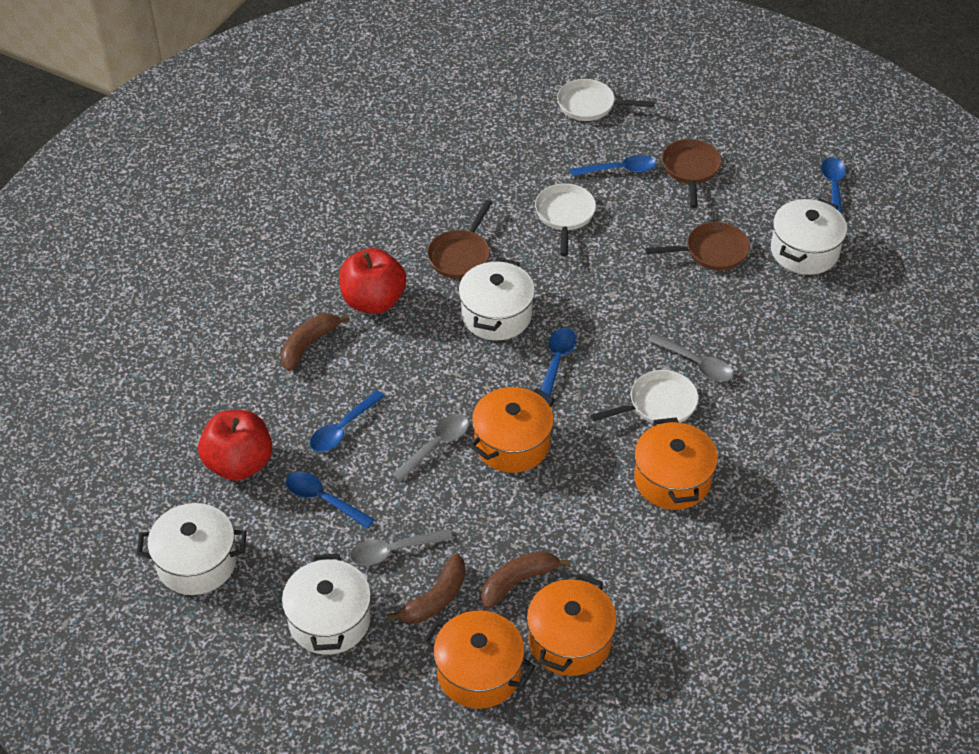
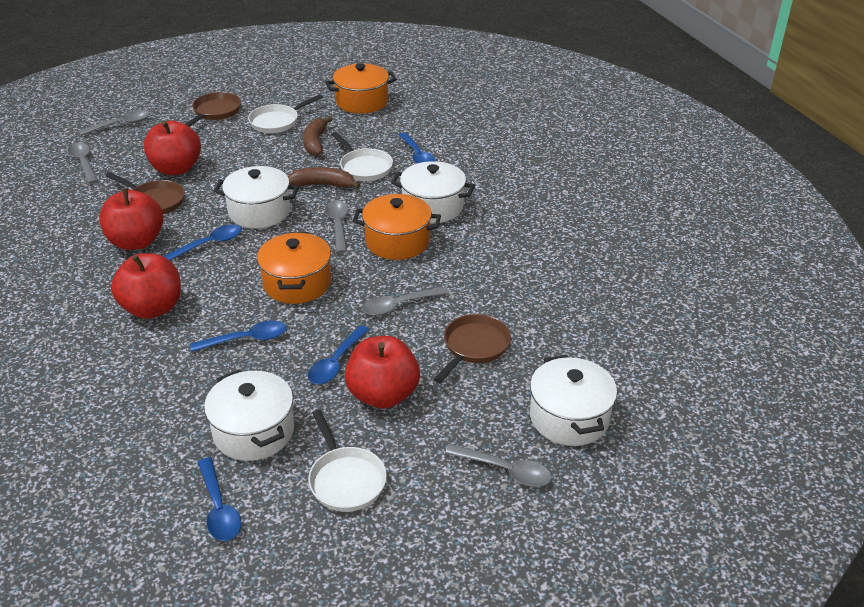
brown banana: 3 -> 2
grey spoon: 3 -> 5
orange pot: 4 -> 3
red apple: 2 -> 4

